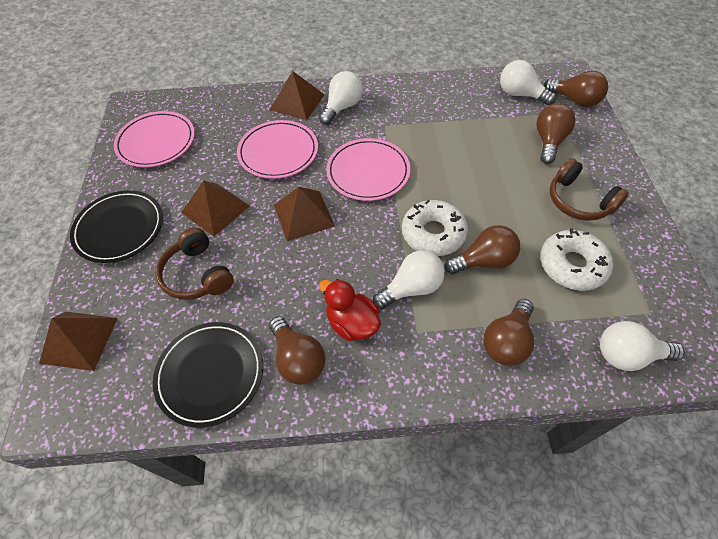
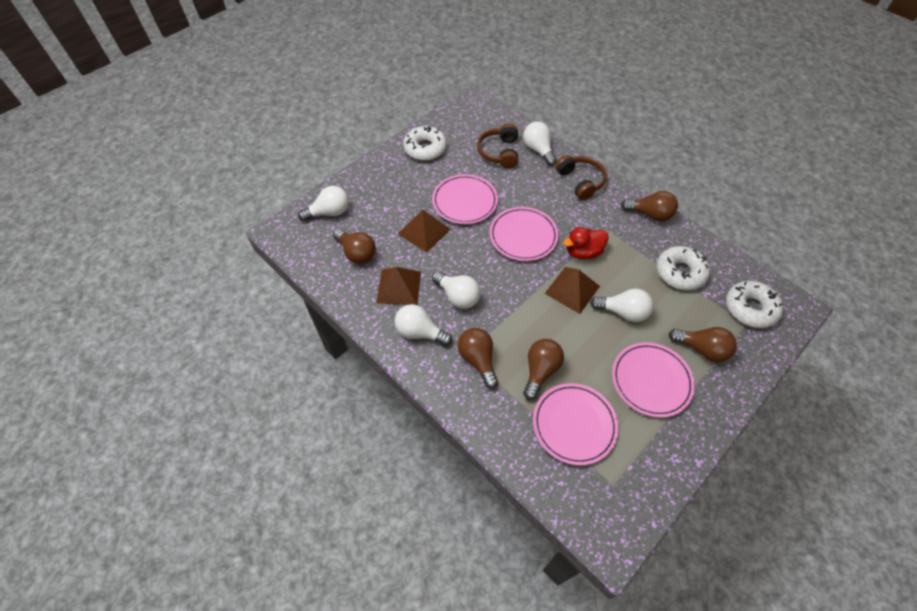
black plate: 2 -> 0
brown pyramid: 4 -> 3
pink plate: 3 -> 4
white donut: 2 -> 3
white light bulb: 4 -> 5

